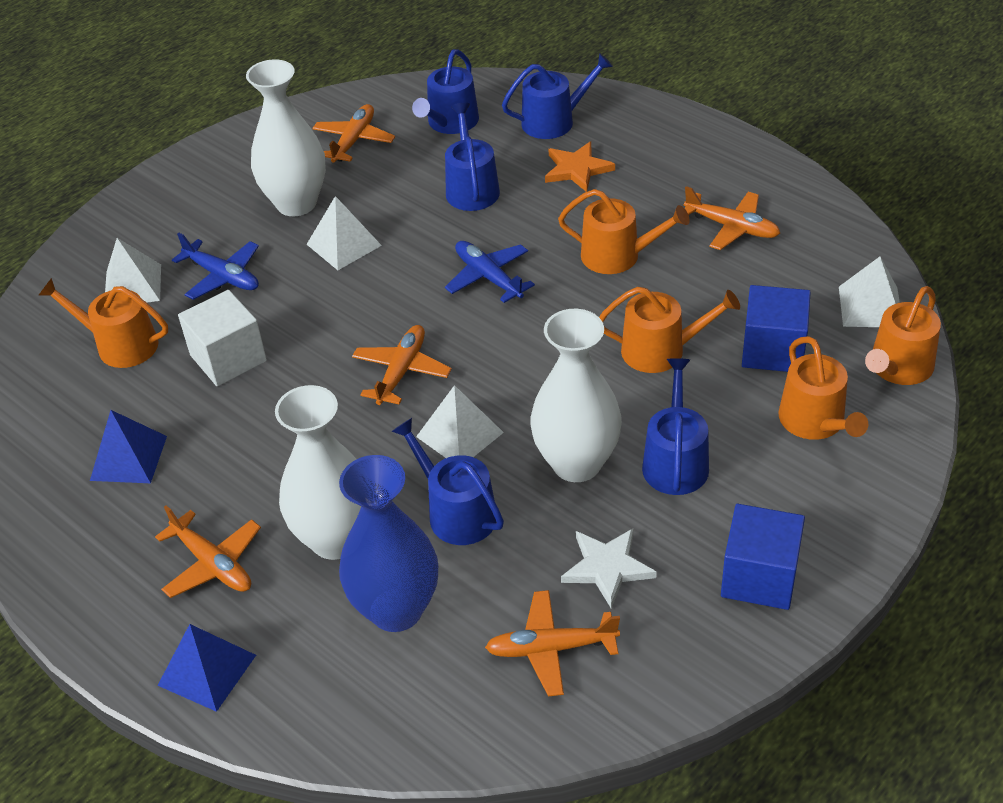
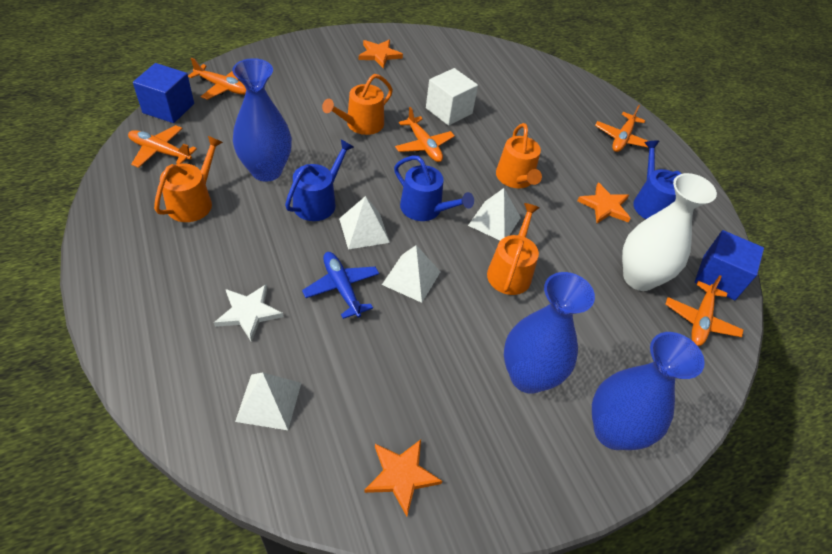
blue plane: 2 -> 1
blue pyramid: 2 -> 0
blue vase: 1 -> 3
blue watering can: 5 -> 3
orange star: 1 -> 3
orange watering can: 5 -> 4
white vase: 3 -> 1

